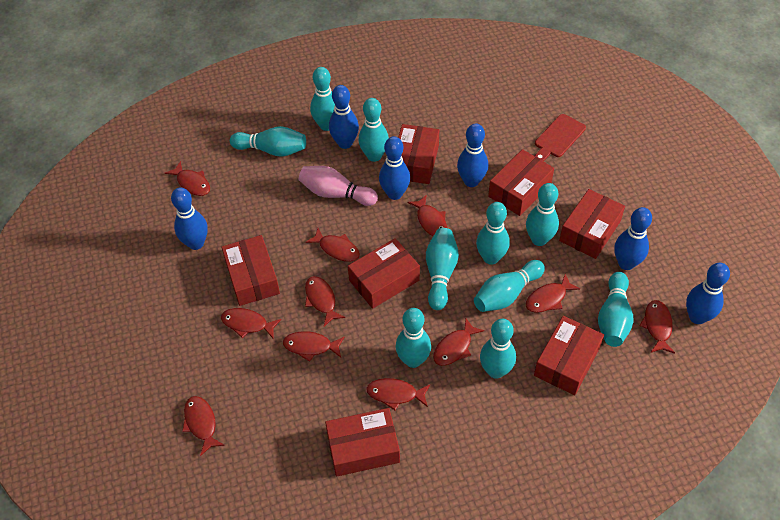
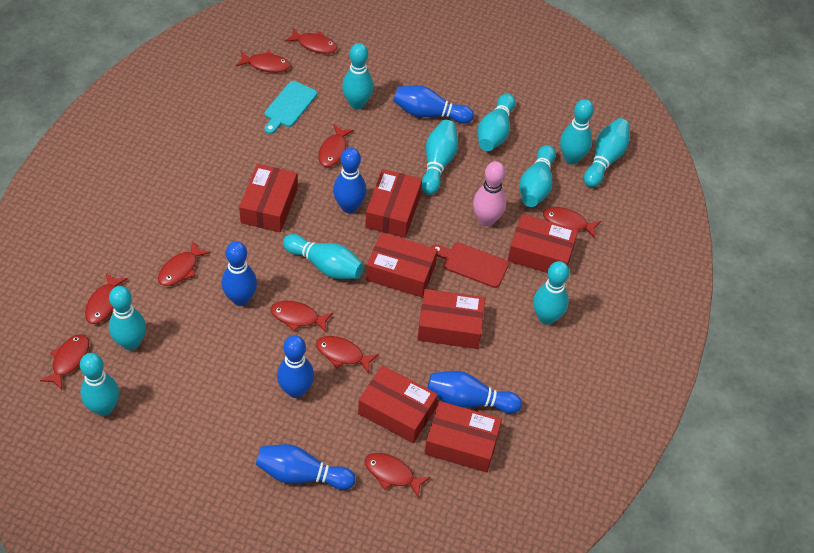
red fish: 11 -> 10
turquoise cutting board: 0 -> 1

